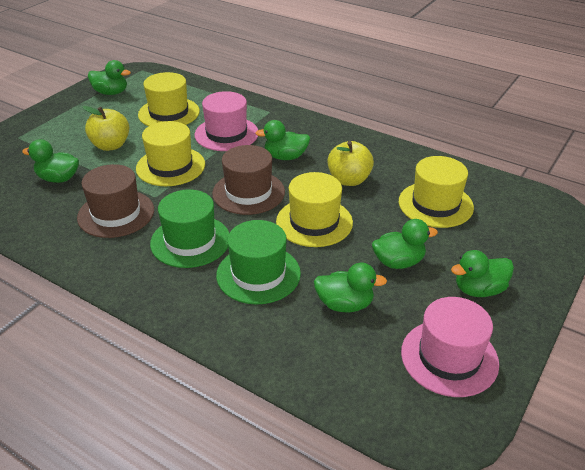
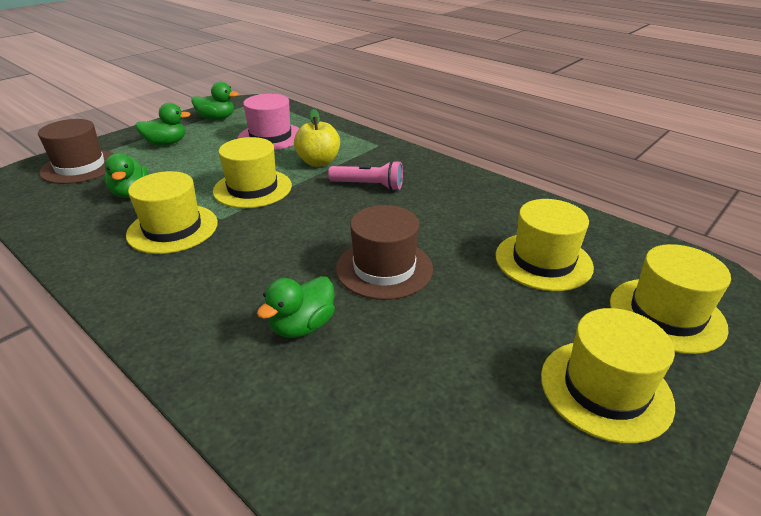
green duck: 6 -> 4
green hat: 2 -> 0
pink flashlight: 0 -> 1
pink hat: 2 -> 1
yellow apple: 2 -> 1
yellow hat: 4 -> 5

